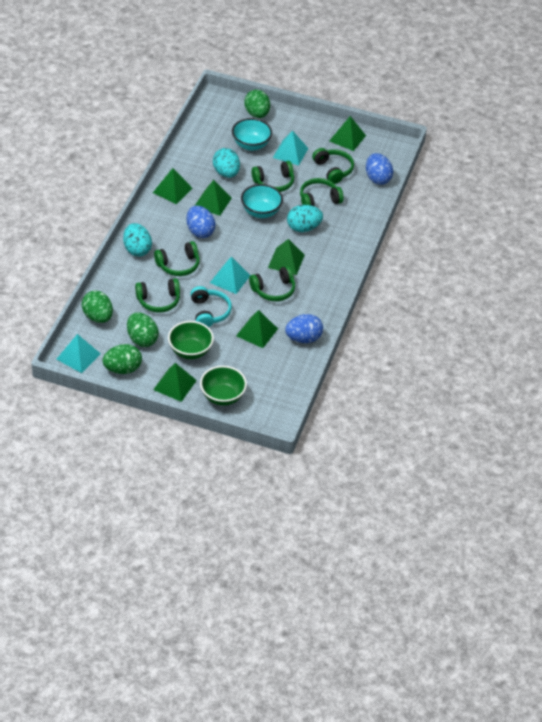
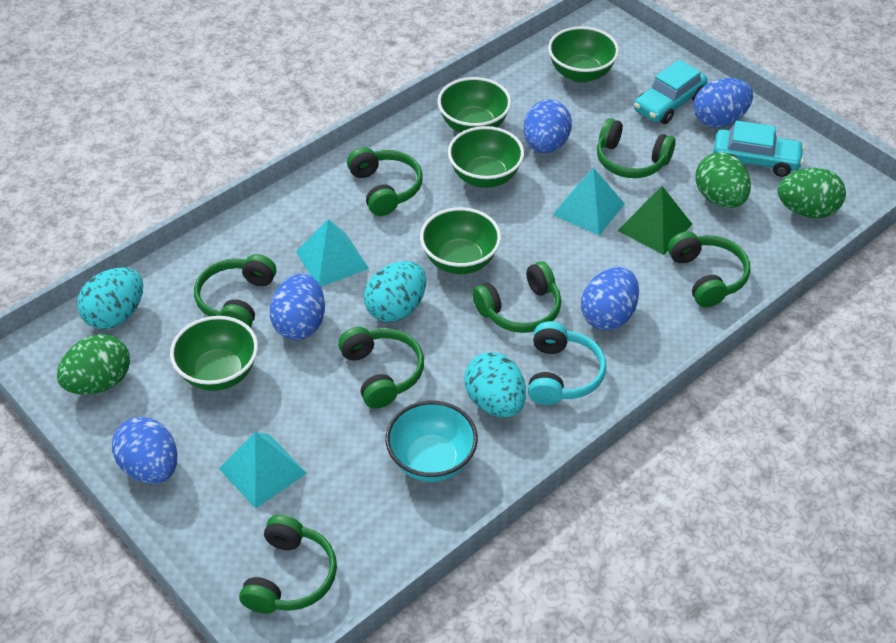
blue egg: 3 -> 5
green bowl: 2 -> 5
green egg: 4 -> 3
green headphones: 6 -> 7
green pyramid: 6 -> 1
turquoise bowl: 2 -> 1
turquoise car: 0 -> 2

